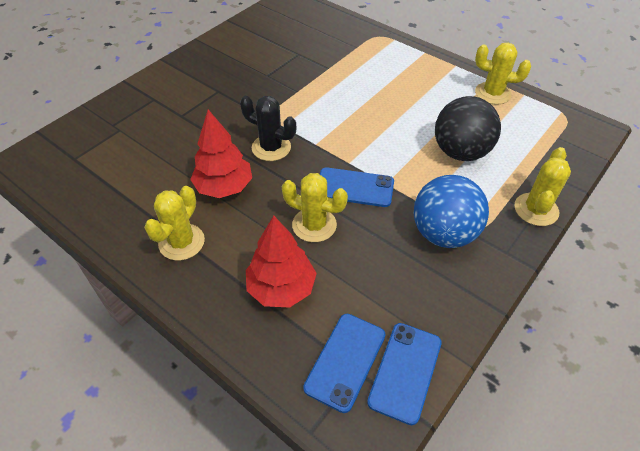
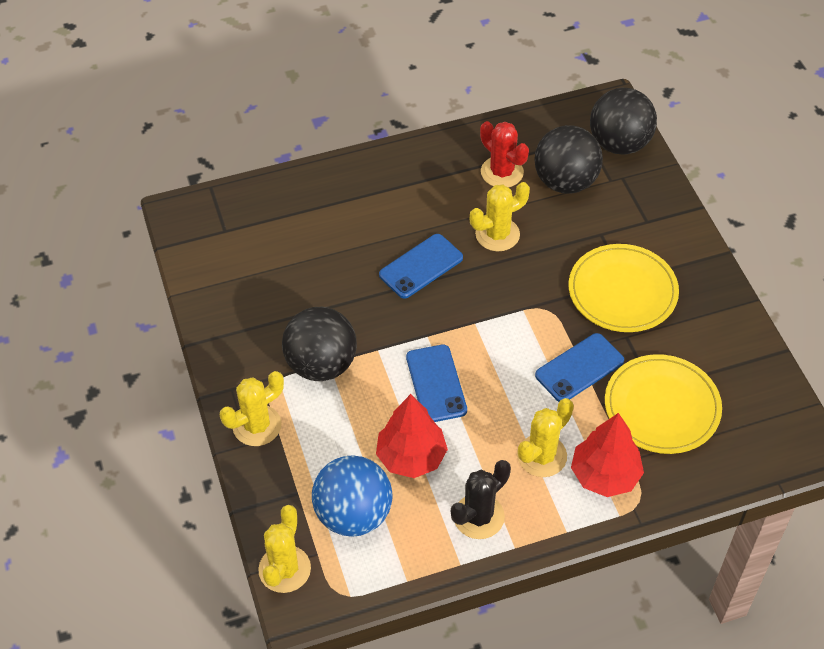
black ball: 1 -> 3
red cactus: 0 -> 1
yellow plate: 0 -> 2

